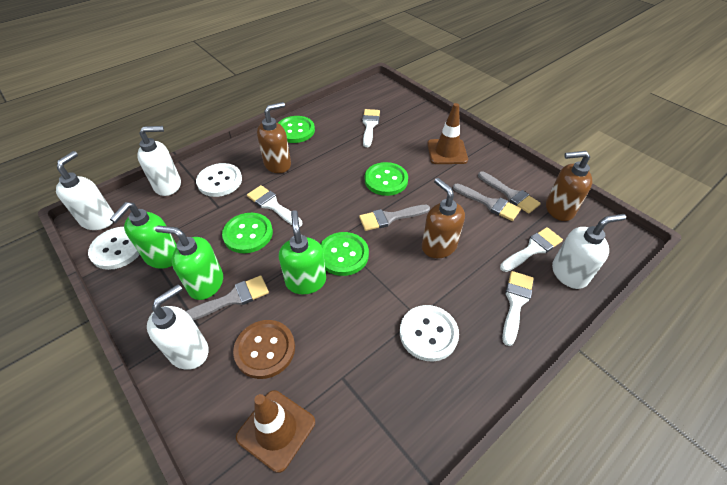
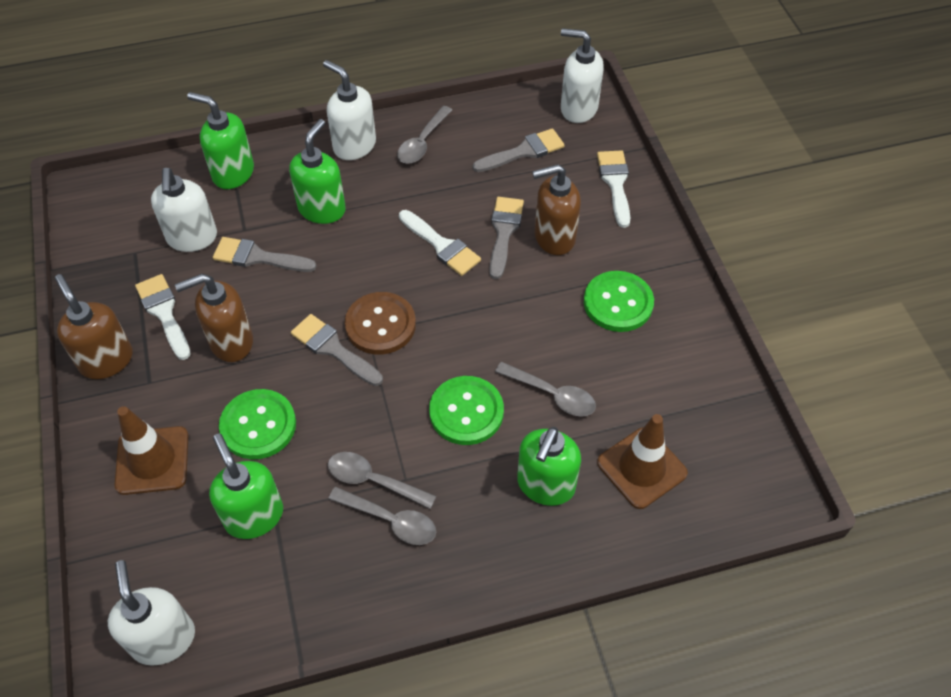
green button: 4 -> 3
green soap dispenser: 3 -> 4
grey spoon: 0 -> 4
white brush: 4 -> 3
white button: 3 -> 0

